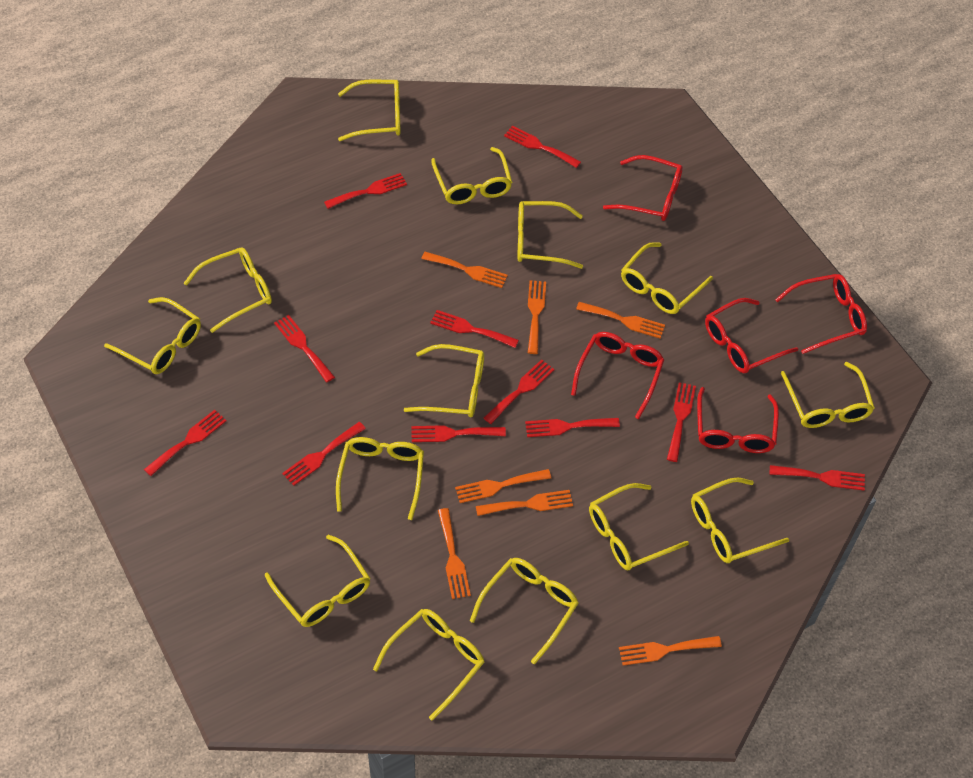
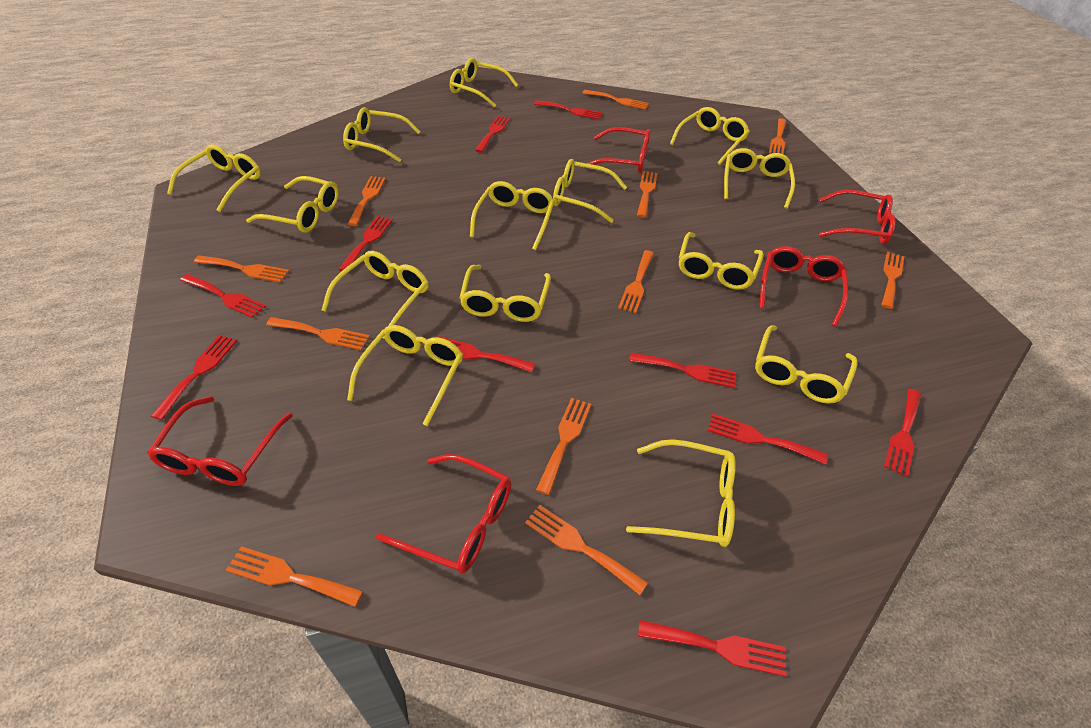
orange fork: 7 -> 11
red fork: 11 -> 10

